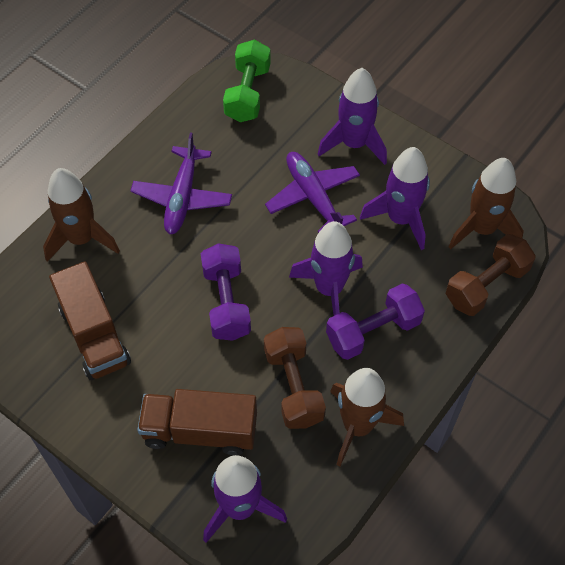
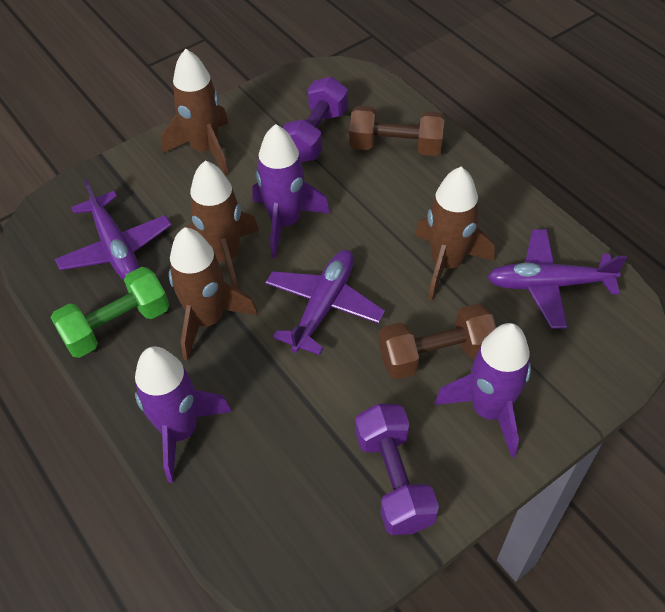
brown rocket: 3 -> 4
brown truck: 2 -> 0
purple plane: 2 -> 3
purple rocket: 4 -> 3

